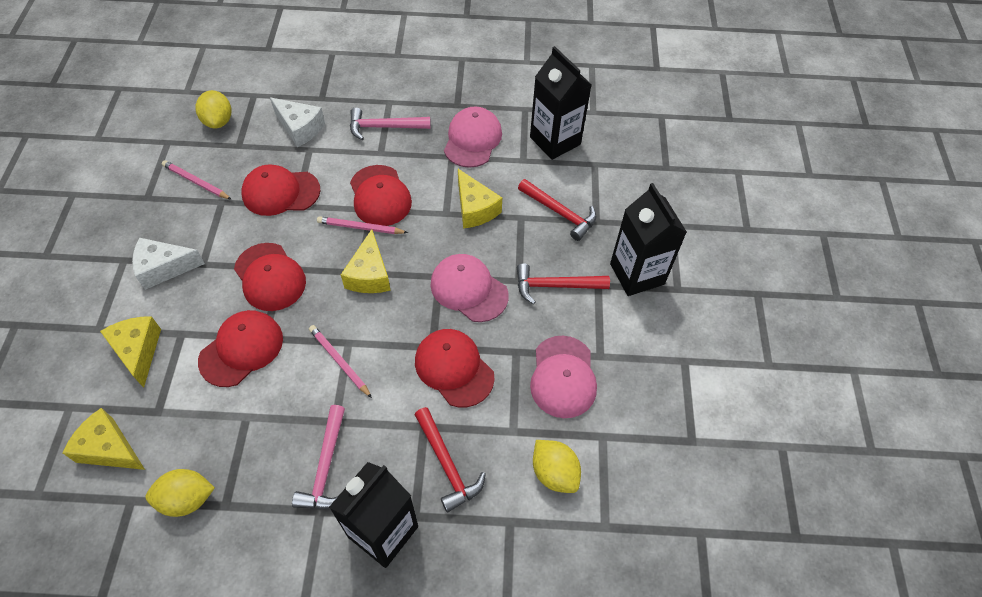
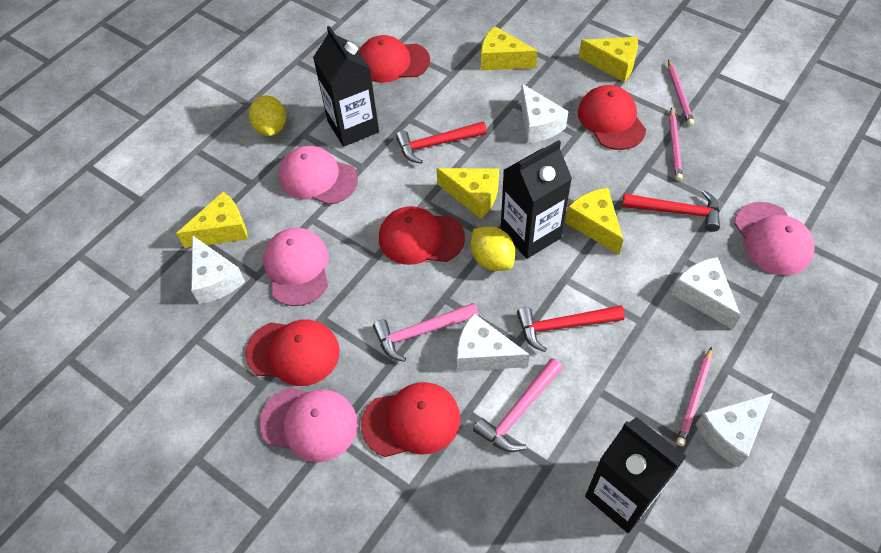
pink cap: 3 -> 4
white cheese: 2 -> 5
yellow cheese: 4 -> 5
yellow lemon: 3 -> 2

